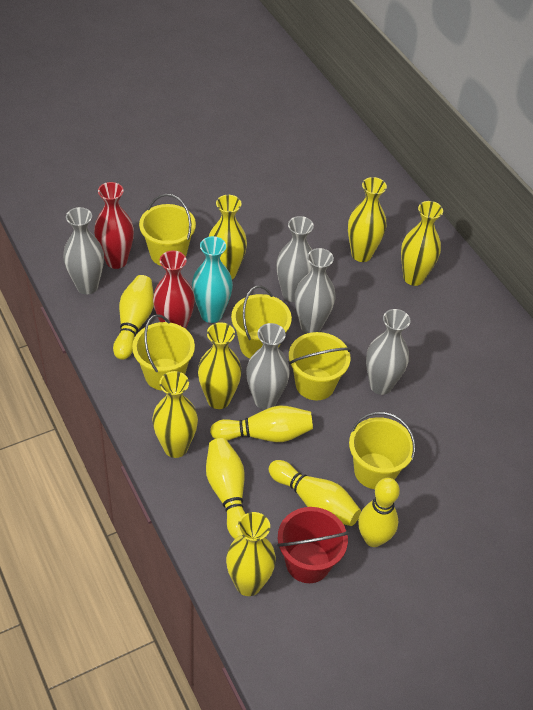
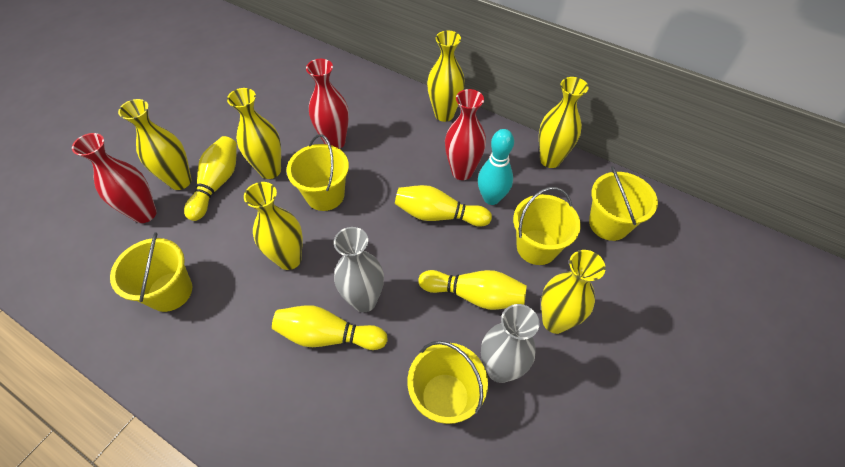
grey vase: 5 -> 2
red bucket: 1 -> 0
red vase: 2 -> 3
turquoise bowling pin: 0 -> 1
turquoise vase: 1 -> 0
yellow bowling pin: 5 -> 4

